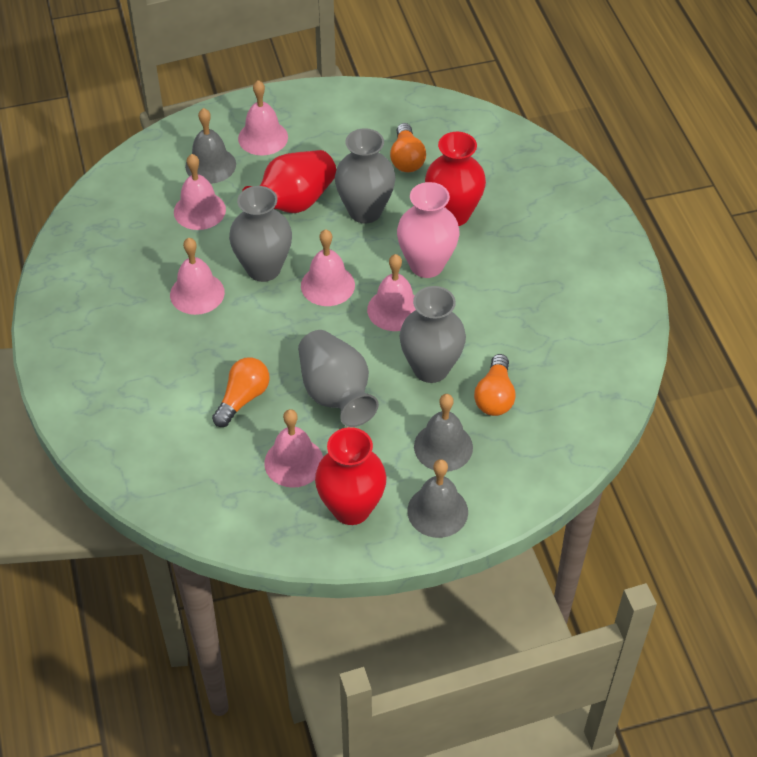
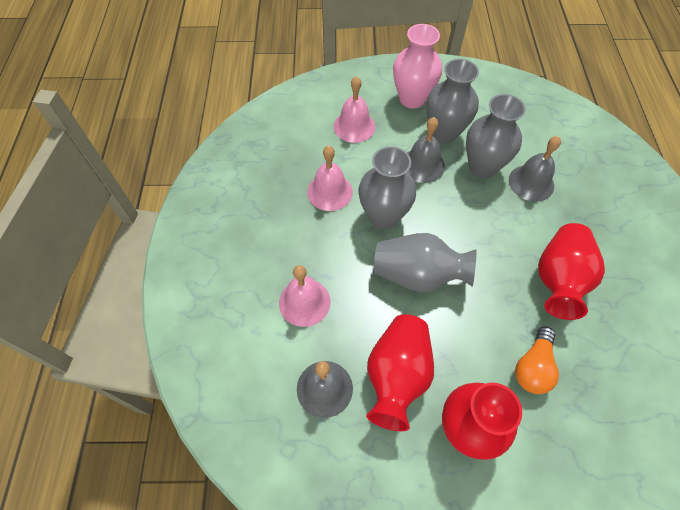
orange light bulb: 3 -> 1
pink bell: 6 -> 3

